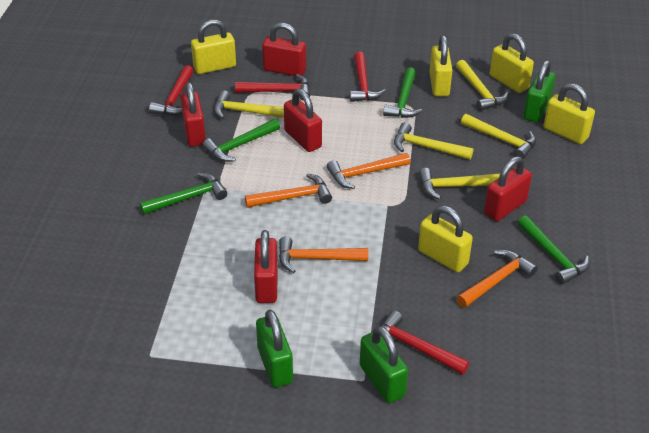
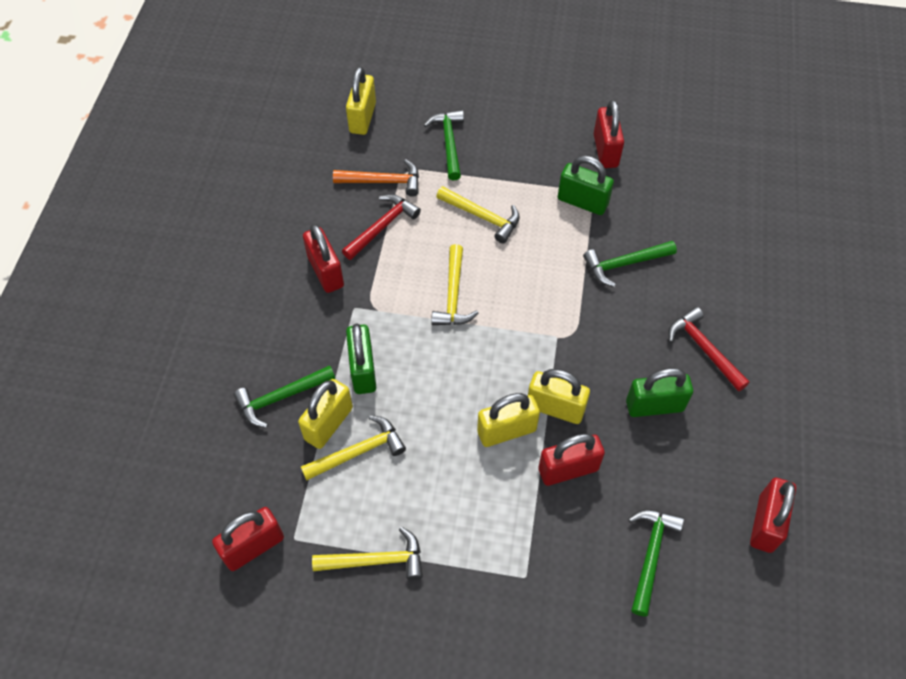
orange hammer: 4 -> 1
red hammer: 4 -> 2
yellow hammer: 5 -> 4
yellow padlock: 5 -> 4

